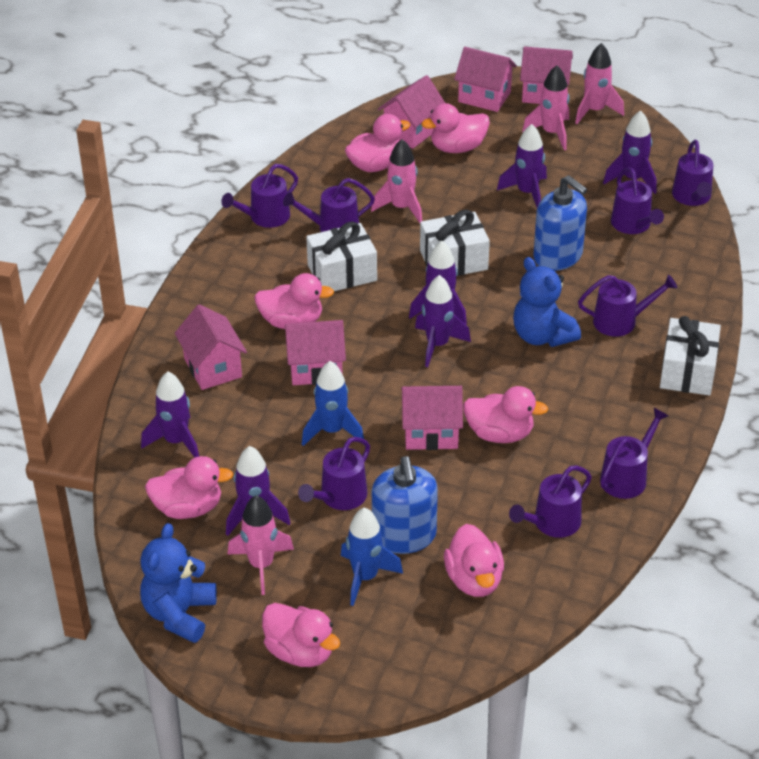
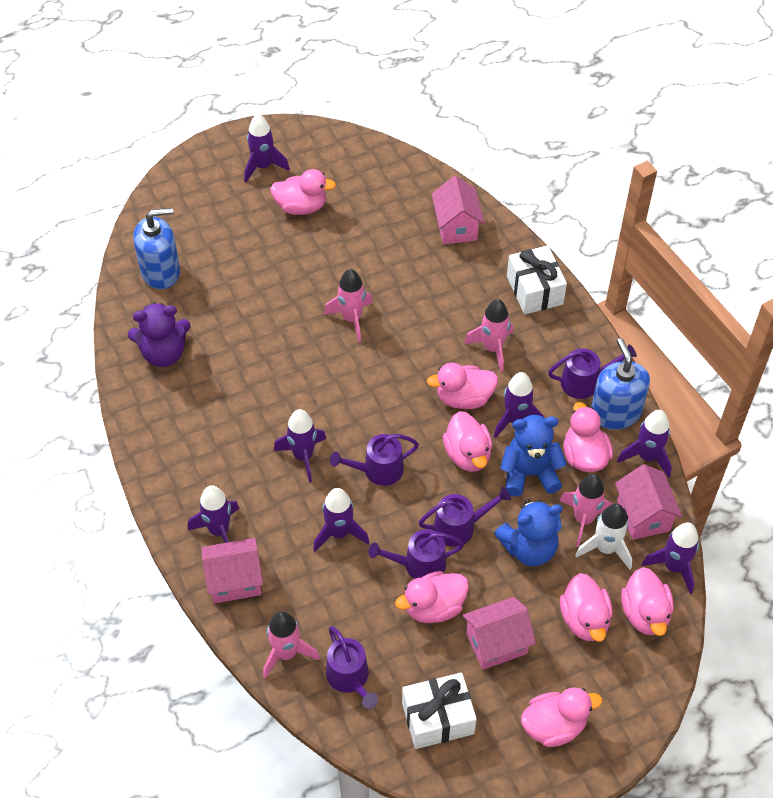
blue rocket: 2 -> 0
pink duck: 7 -> 8
pink house: 6 -> 4
purple rocket: 6 -> 7
purple teddy bear: 0 -> 1
purple watering can: 8 -> 5
white gift: 3 -> 2
white rocket: 0 -> 1

